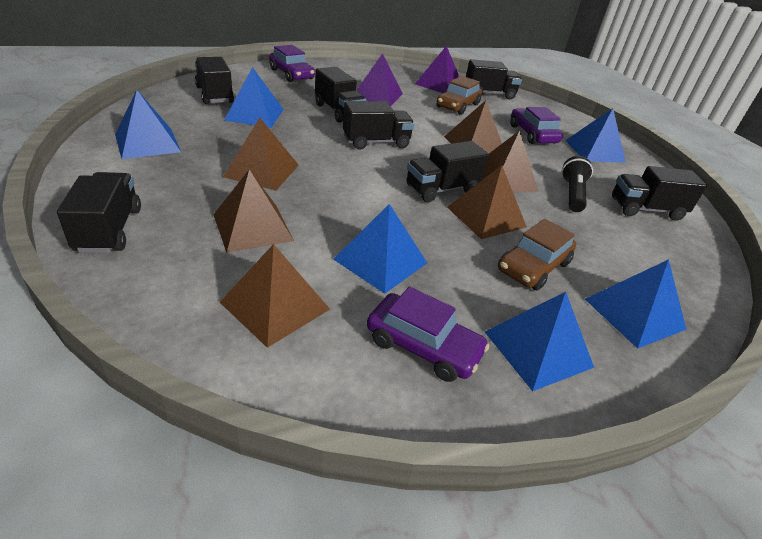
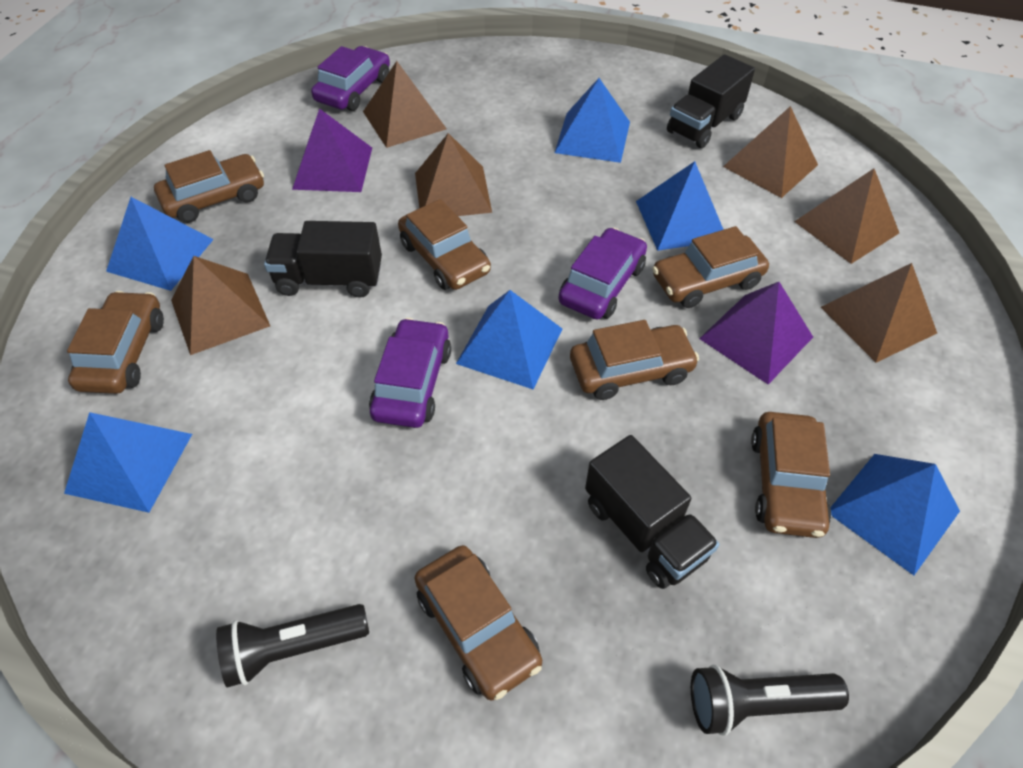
black flashlight: 1 -> 2
black truck: 7 -> 3
brown car: 2 -> 7

